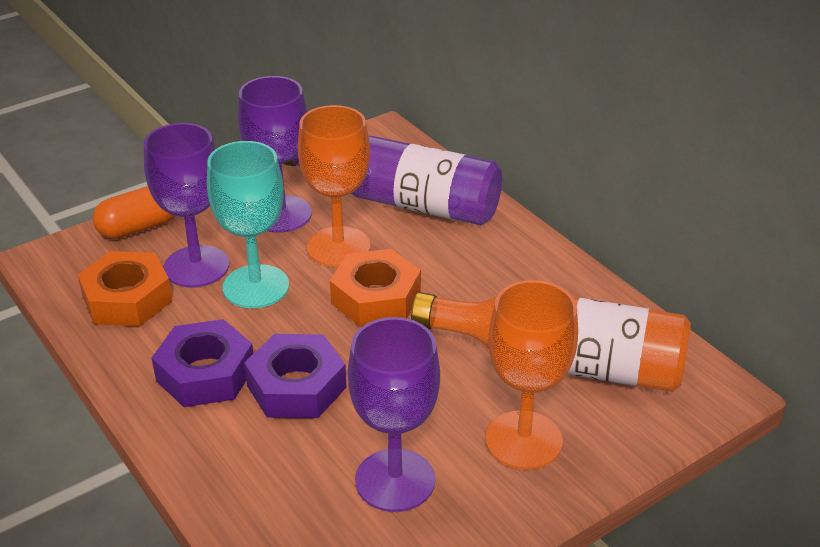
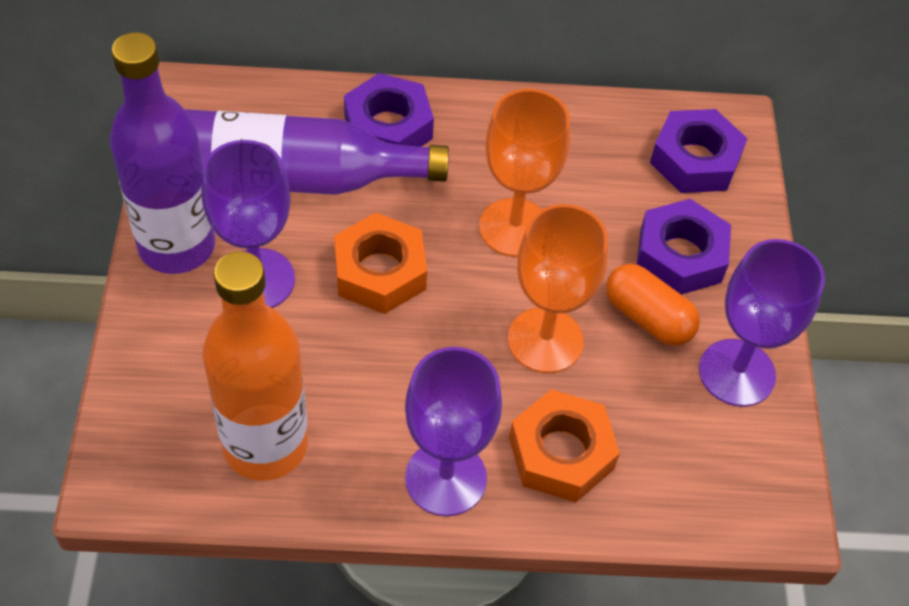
purple bottle: 1 -> 2
purple nut: 2 -> 3
turquoise goblet: 1 -> 0

